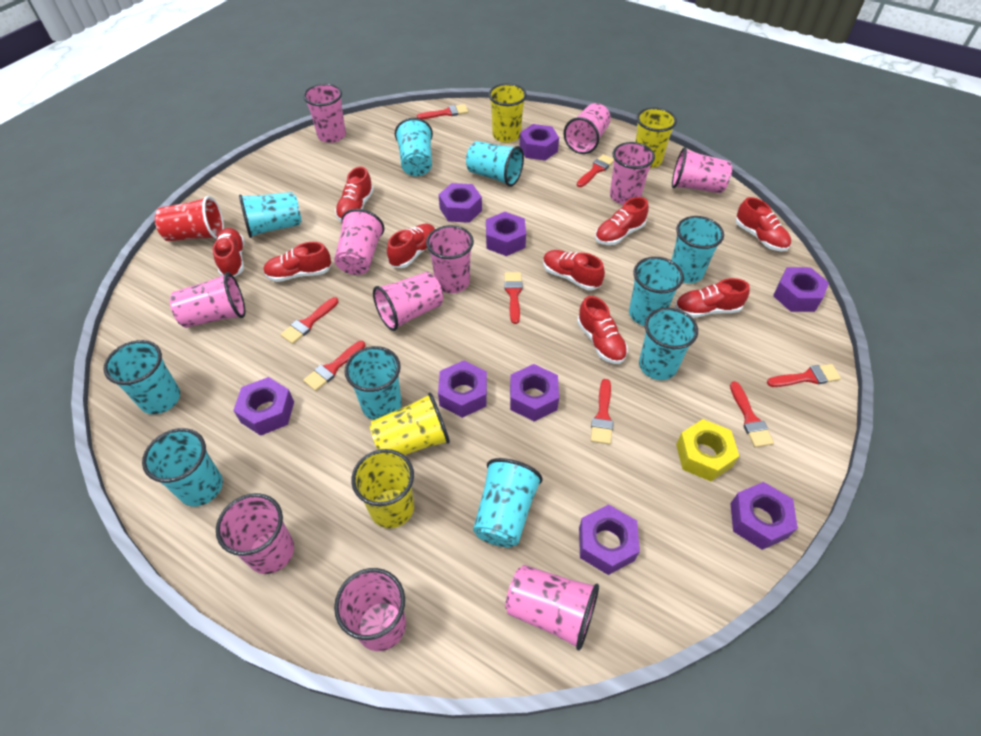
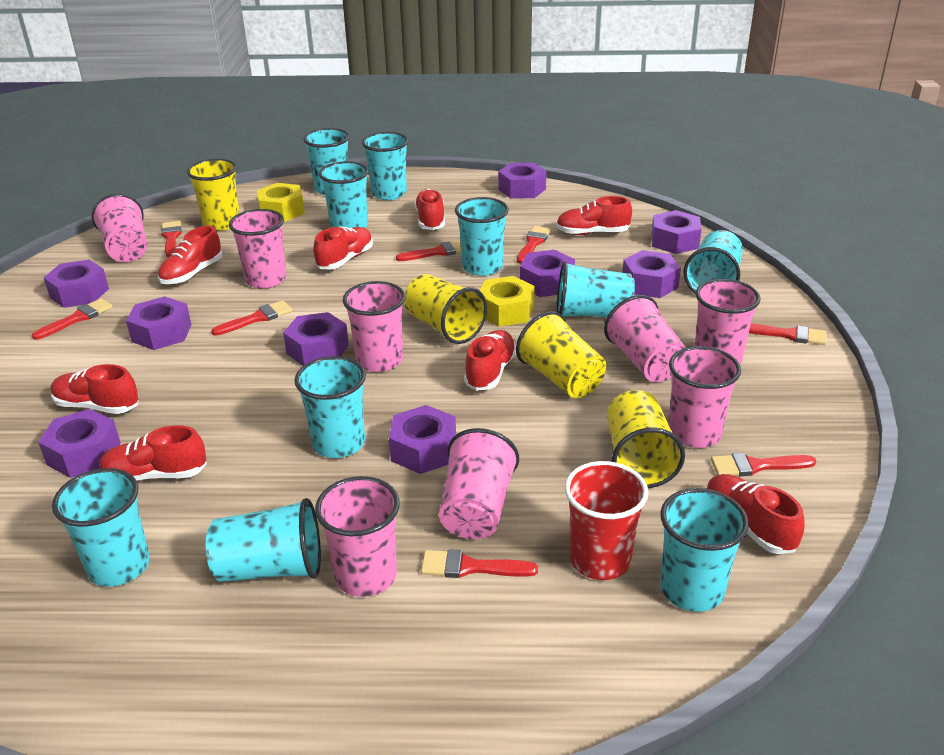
pink cup: 11 -> 8
red shoe: 9 -> 8
yellow nut: 1 -> 2

